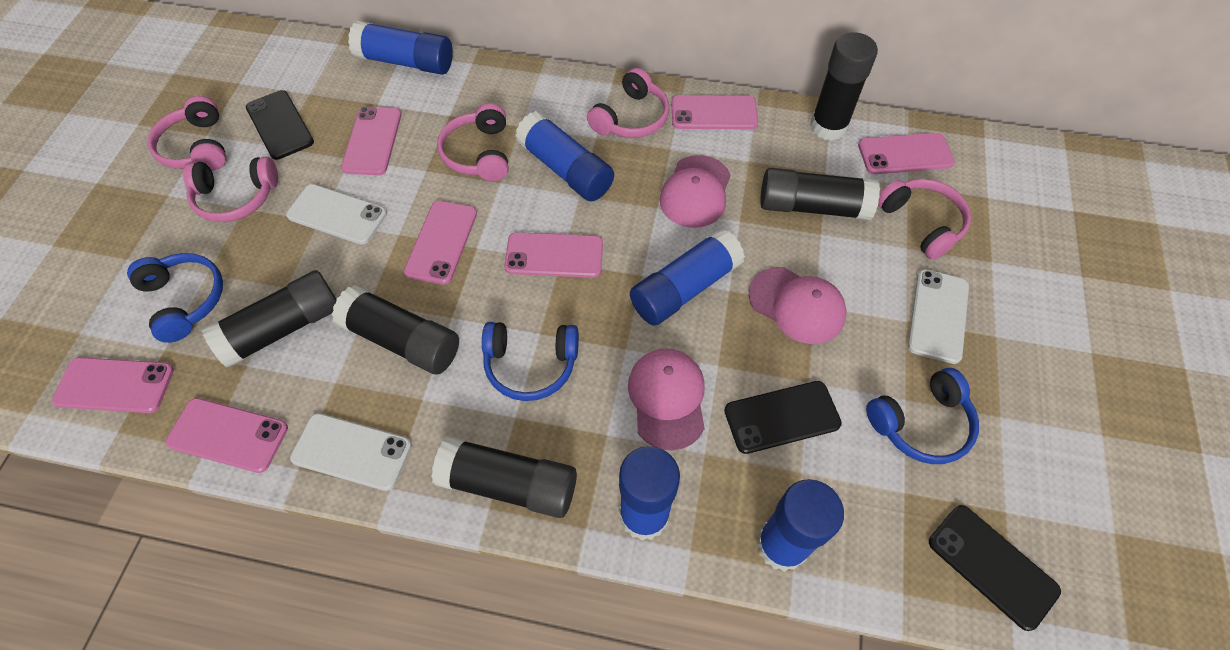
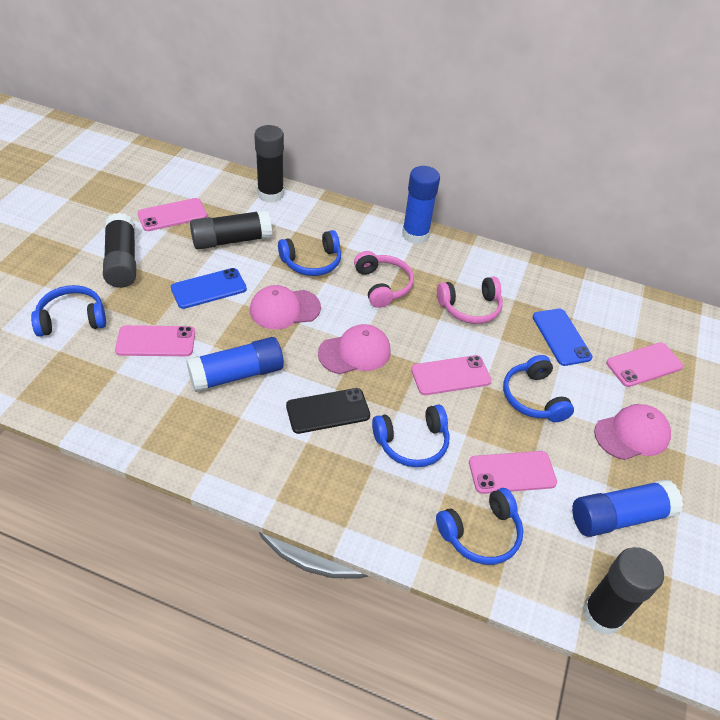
black glue stick: 5 -> 4
black phone: 3 -> 1
blue glue stick: 5 -> 3
blue headphones: 3 -> 5
blue phone: 0 -> 2
pink headphones: 5 -> 2
pink phone: 7 -> 5
white phone: 3 -> 0

